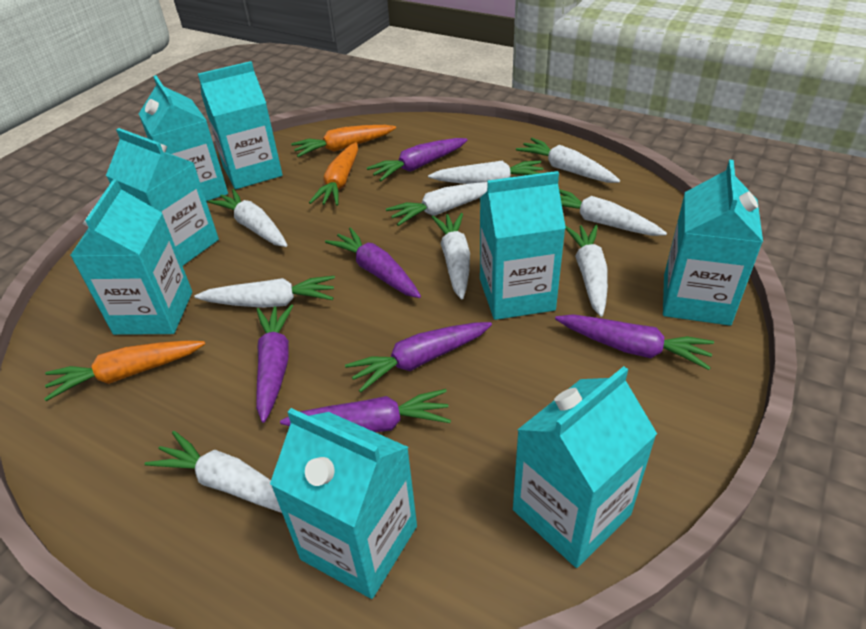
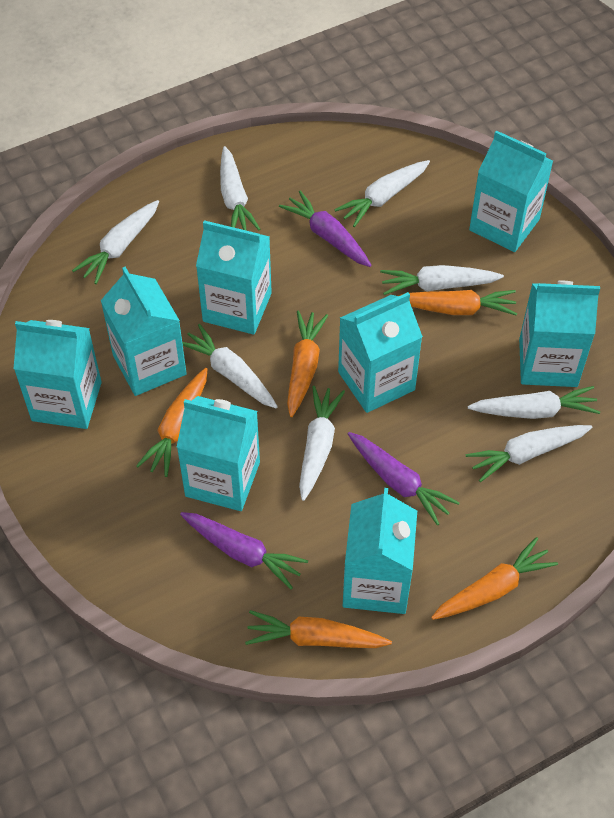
orange carrot: 3 -> 5
purple carrot: 6 -> 3
white carrot: 9 -> 8

